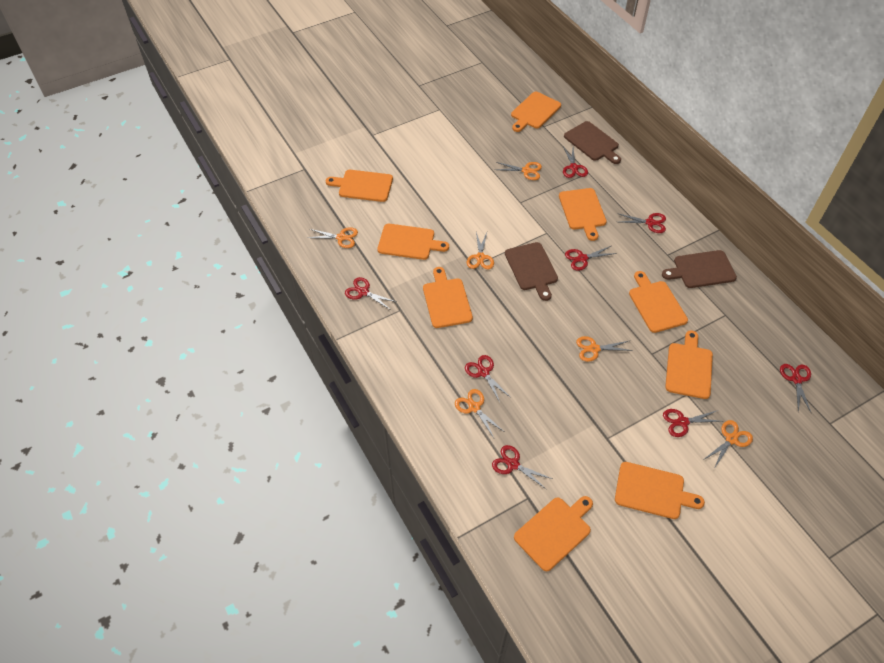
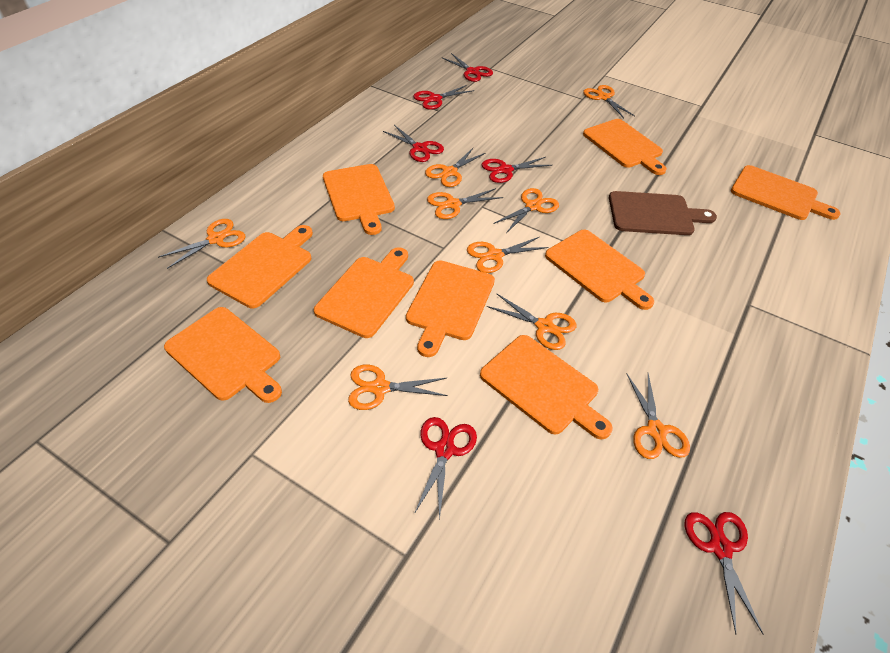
brown cutting board: 3 -> 1
orange scissors: 6 -> 9
red scissors: 8 -> 6

